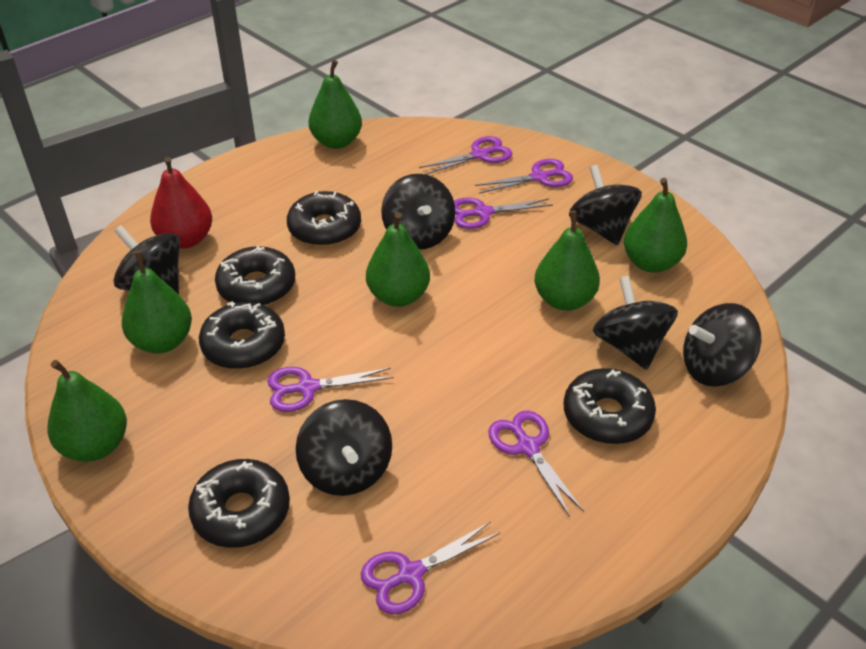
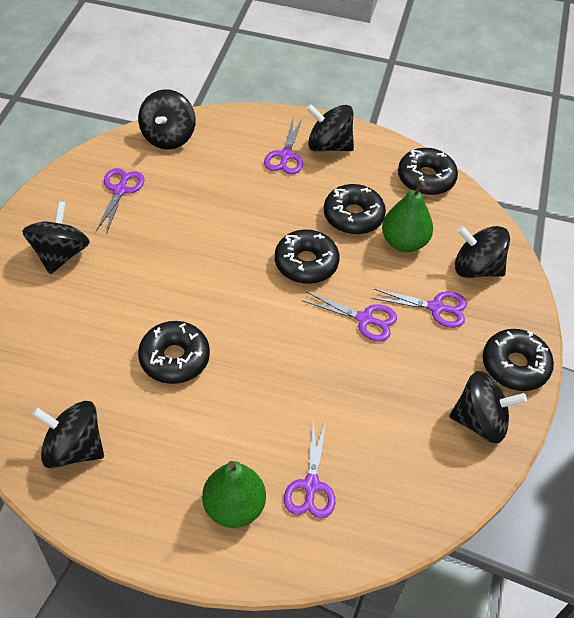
green pear: 6 -> 2
purple scissors: 6 -> 5
red pear: 1 -> 0

